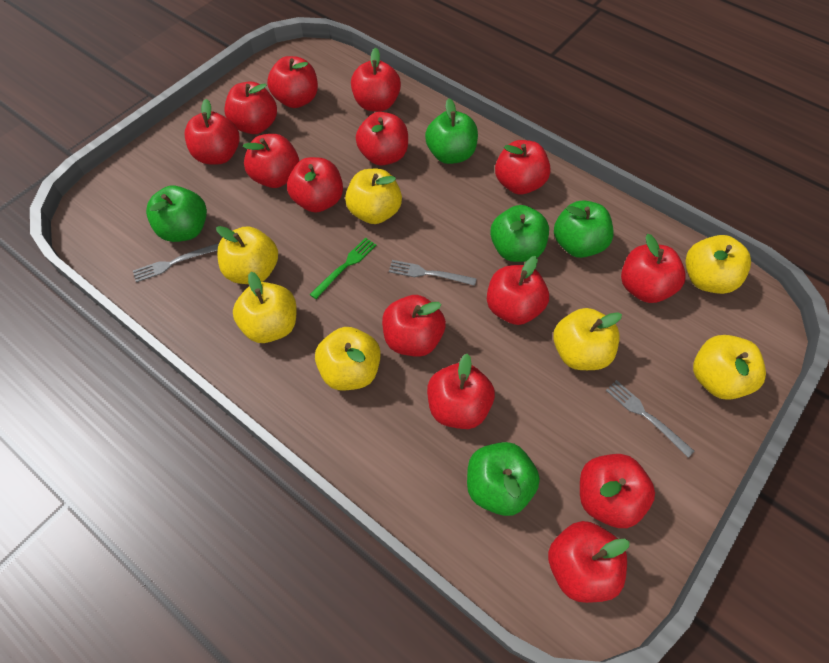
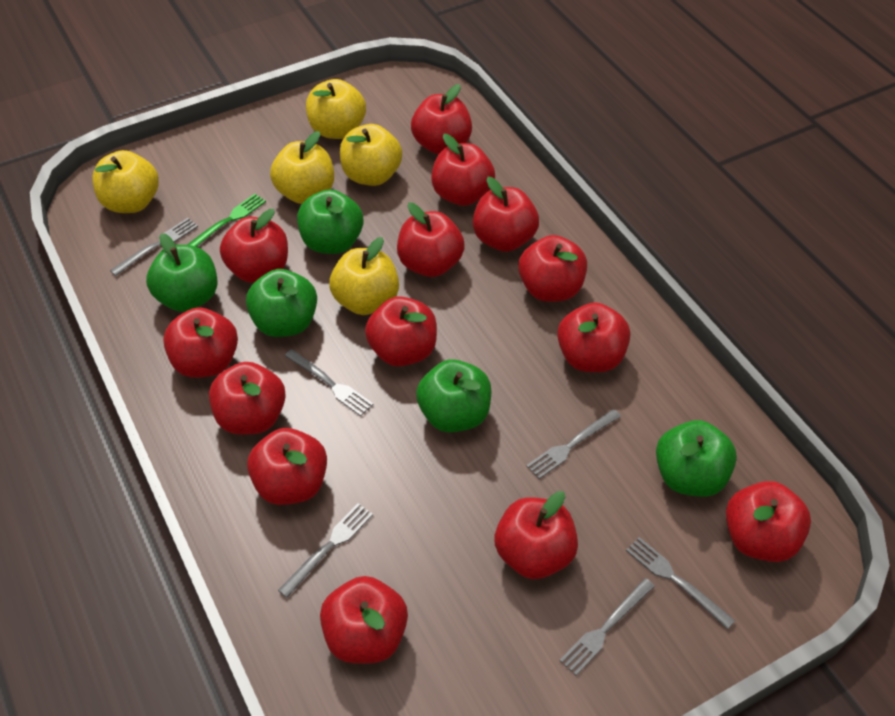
grey fork: 3 -> 6
yellow apple: 7 -> 5

